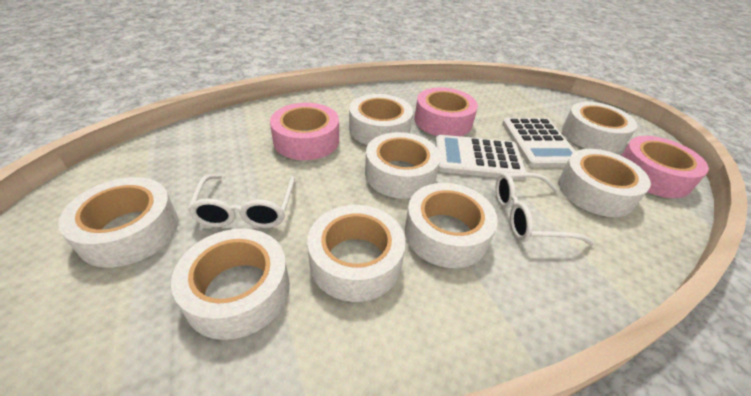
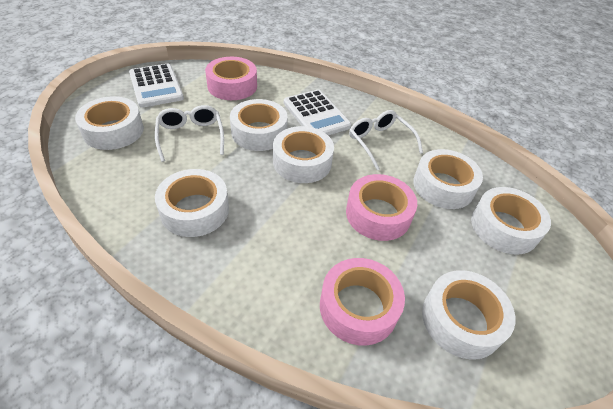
white tape: 8 -> 7

